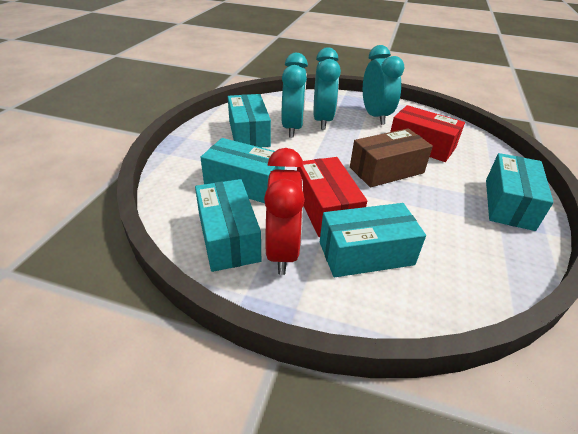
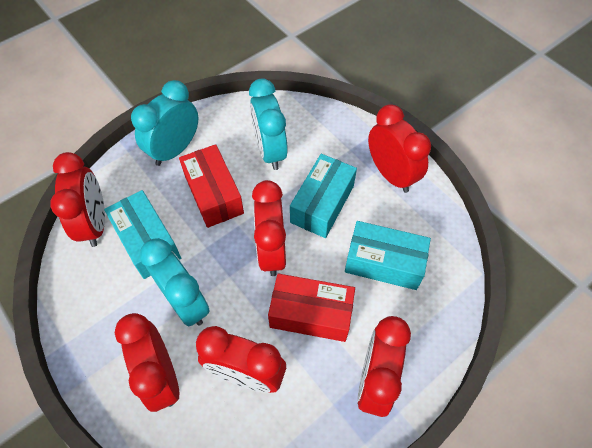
brown box: 1 -> 0
red clock: 1 -> 6
turquoise box: 5 -> 3

